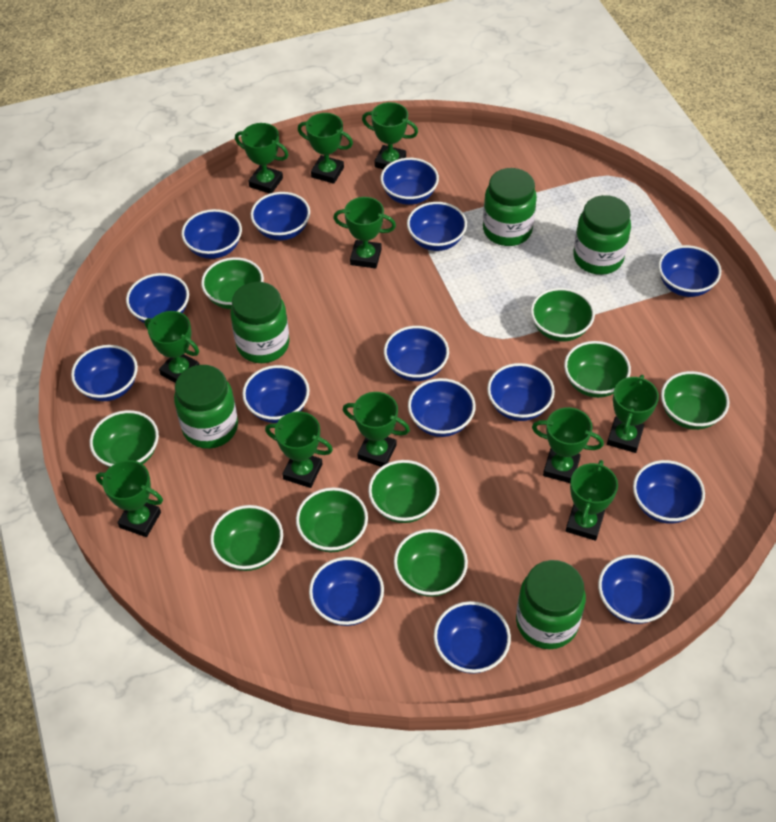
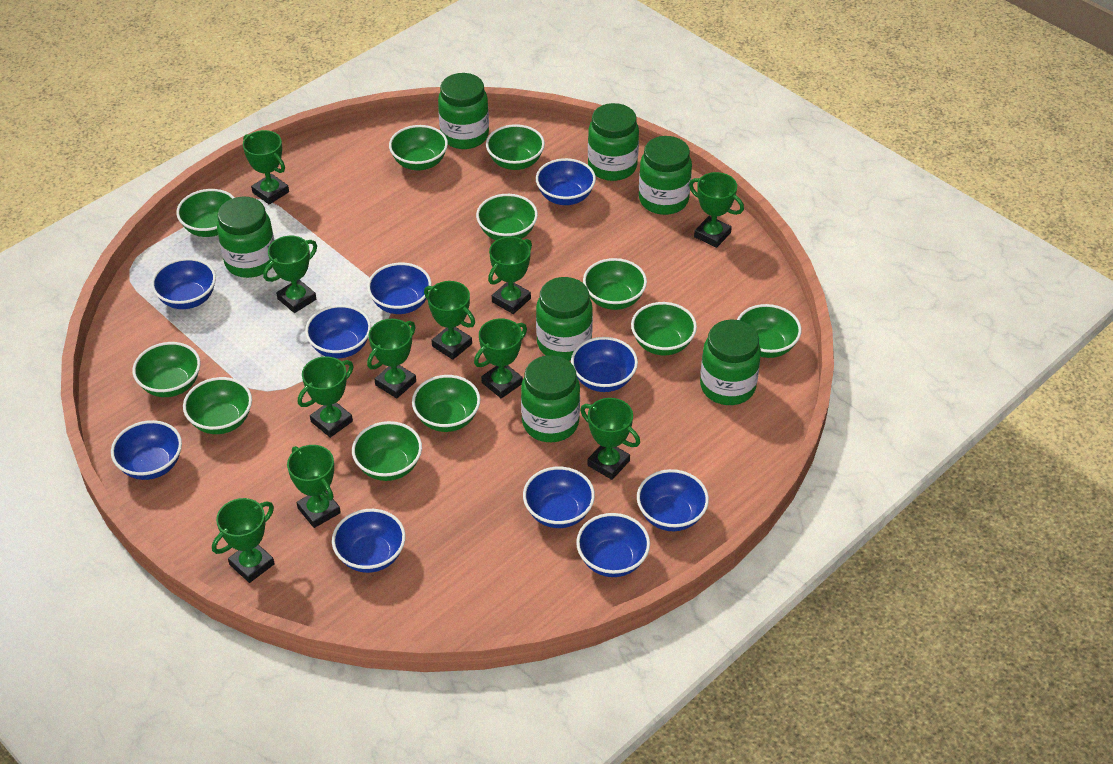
blue bowl: 15 -> 10
green bowl: 9 -> 11
green jar: 5 -> 7

